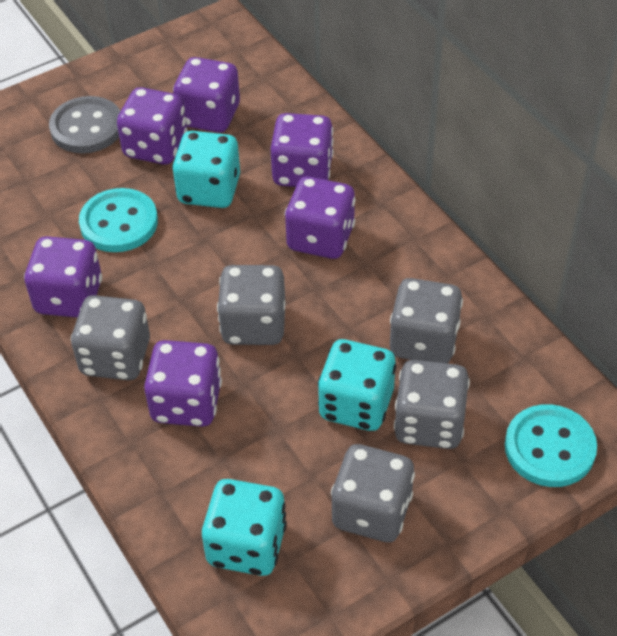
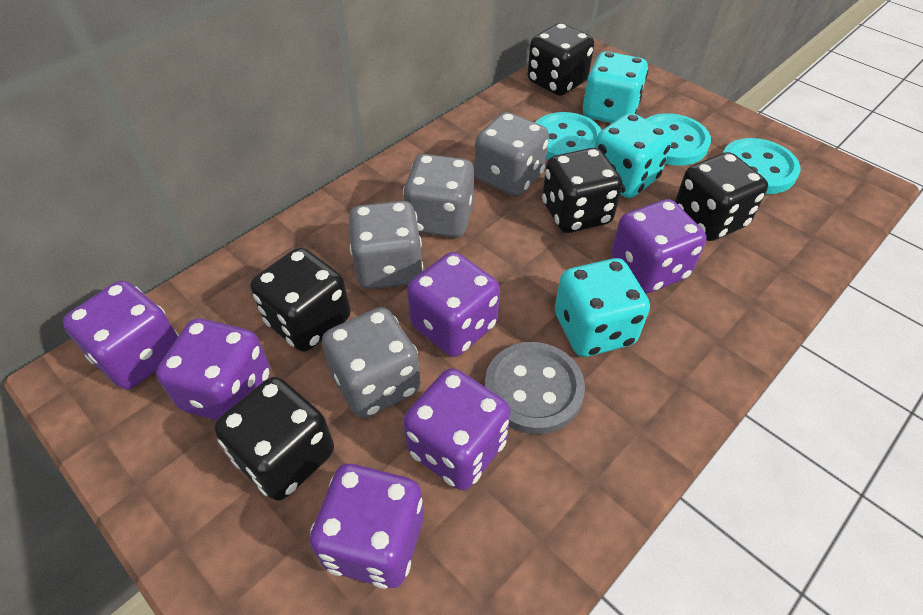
black dice: 0 -> 5
grey dice: 5 -> 4
turquoise button: 2 -> 3

